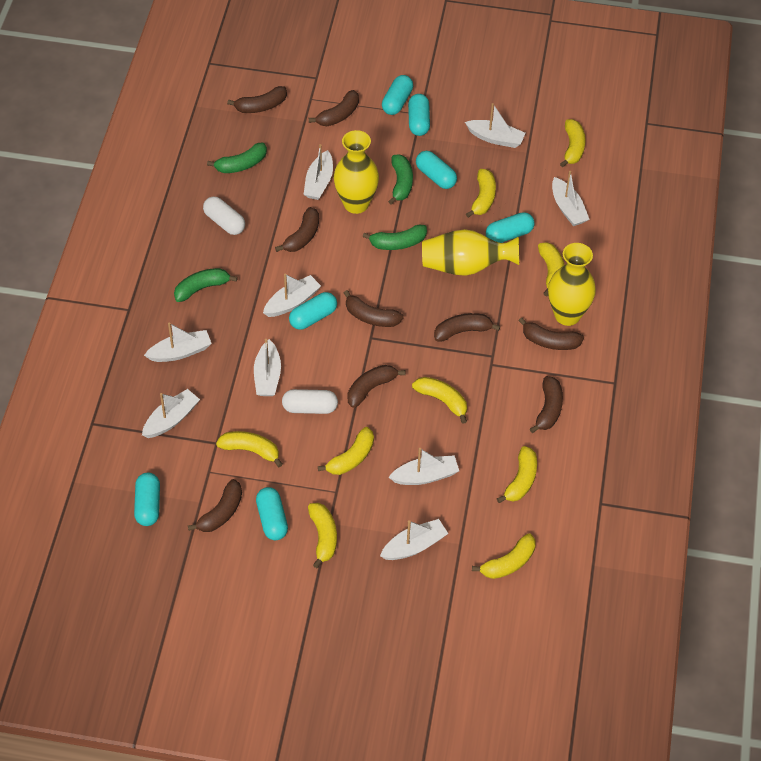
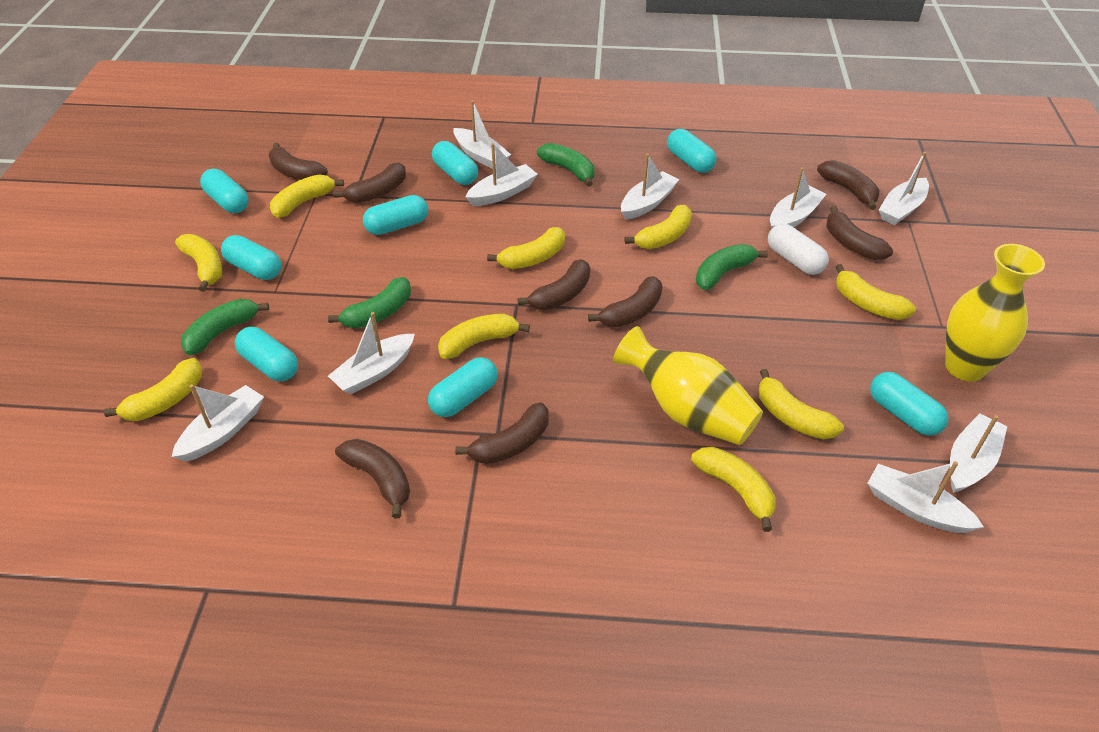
brown banana: 9 -> 8
turquoise capsule: 7 -> 8
white capsule: 2 -> 1
yellow vase: 3 -> 2

